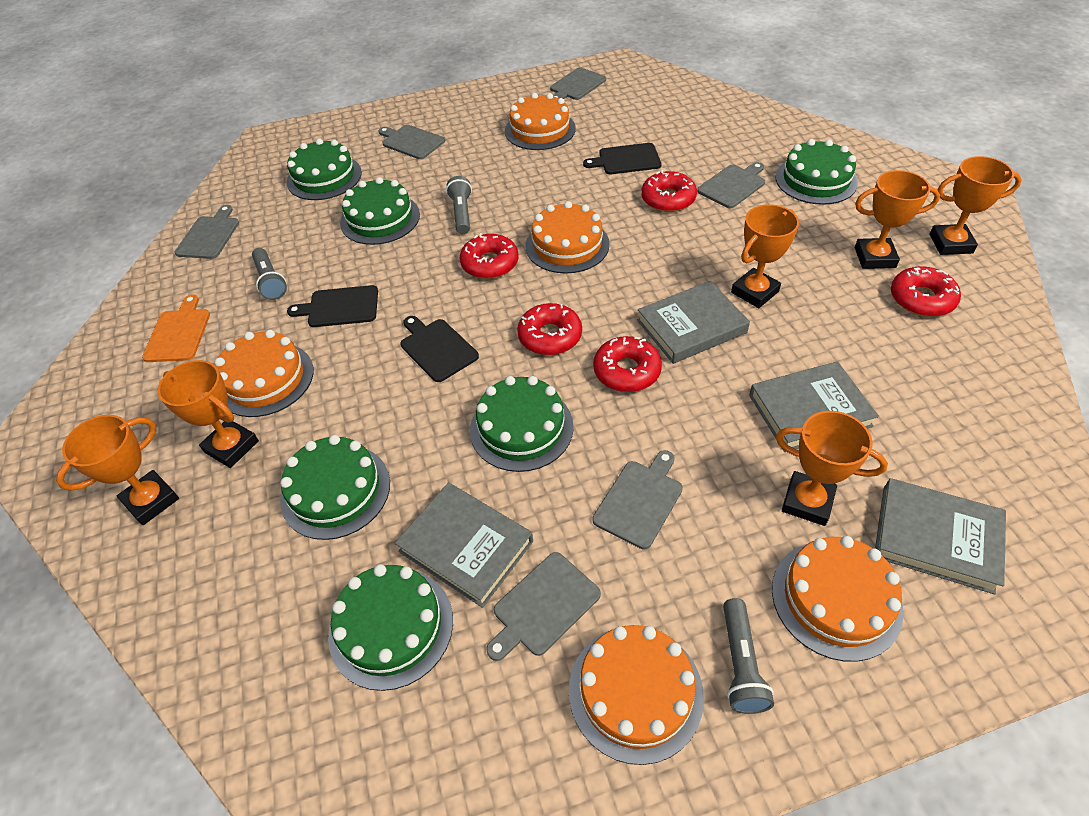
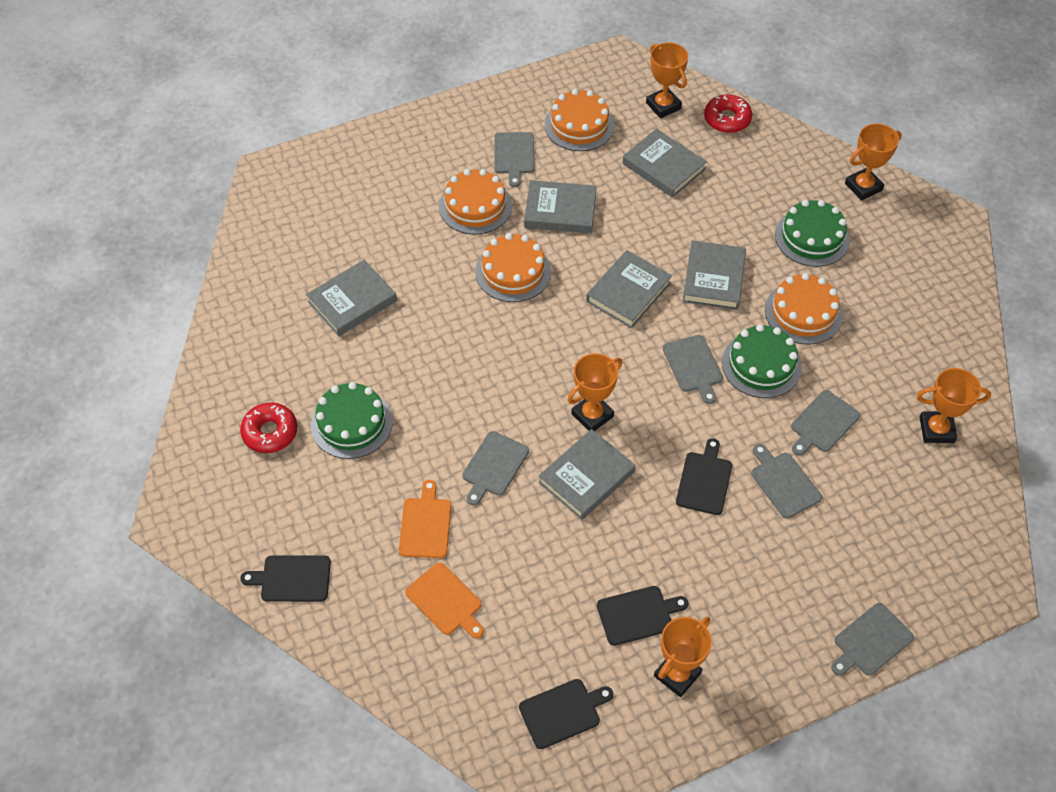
black cutting board: 3 -> 4
green cake: 6 -> 3
grey book: 4 -> 6
grey flashlight: 3 -> 0
orange cake: 5 -> 4
orange cutting board: 1 -> 2
orange trophy: 6 -> 5
red donut: 5 -> 2

